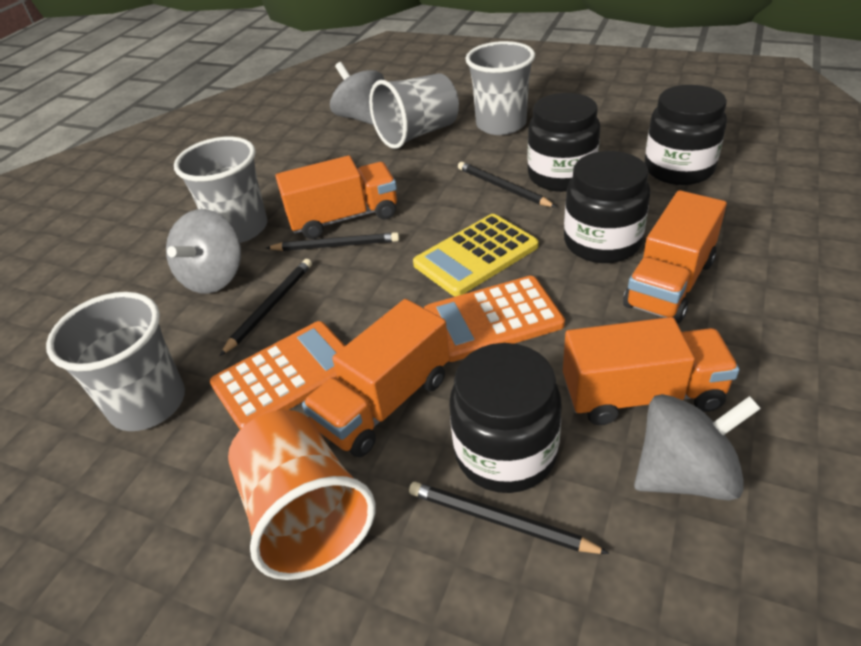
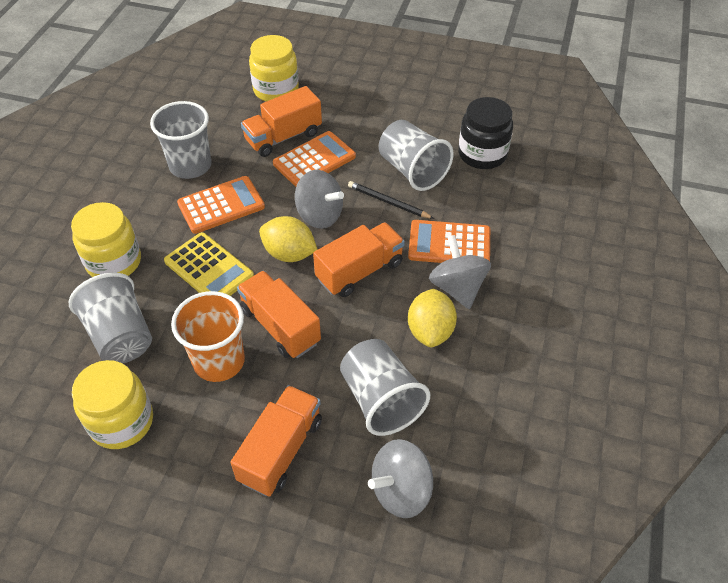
black jar: 4 -> 1
black pencil: 4 -> 1
orange calculator: 2 -> 3
yellow jar: 0 -> 3
yellow lemon: 0 -> 2

